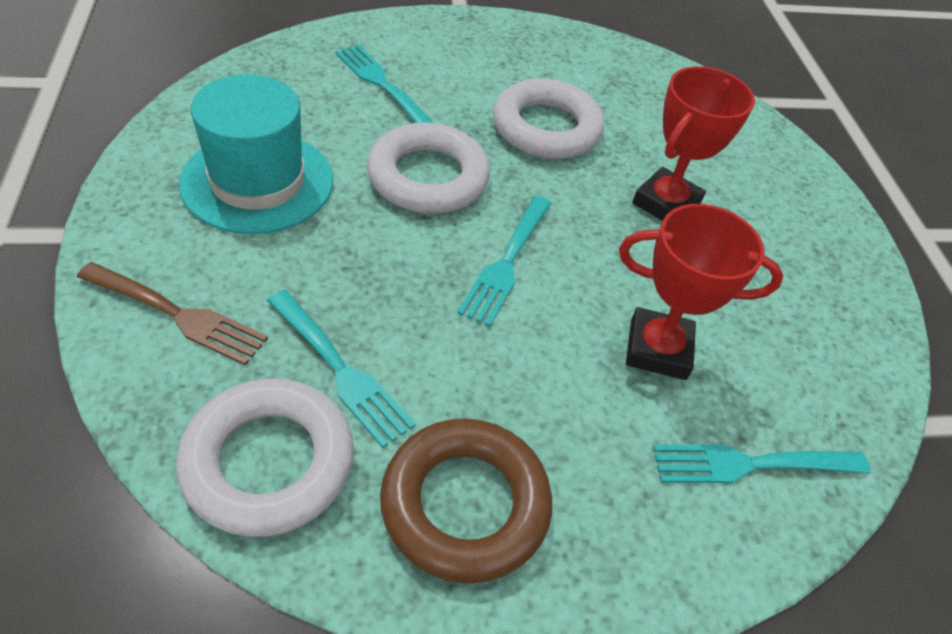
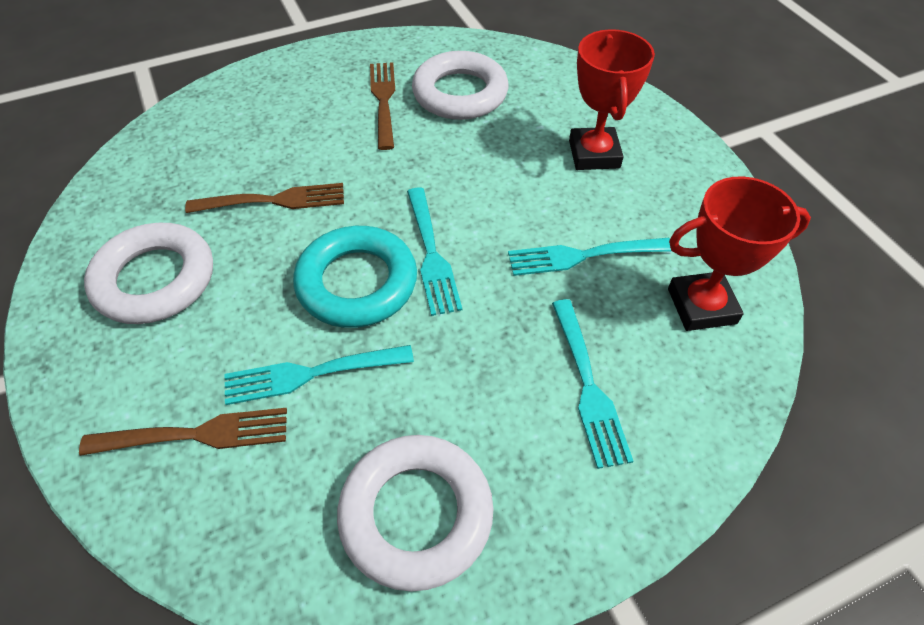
brown fork: 1 -> 3
brown ring: 1 -> 0
turquoise hat: 1 -> 0
turquoise ring: 0 -> 1

